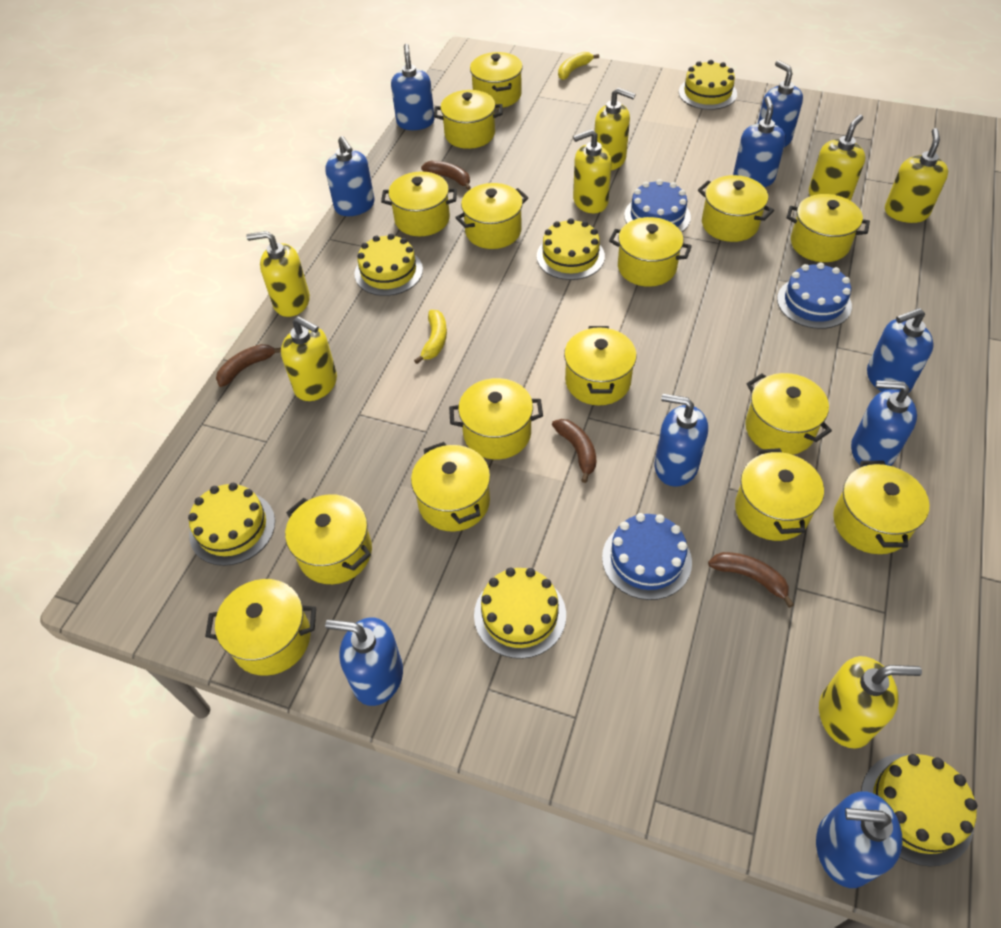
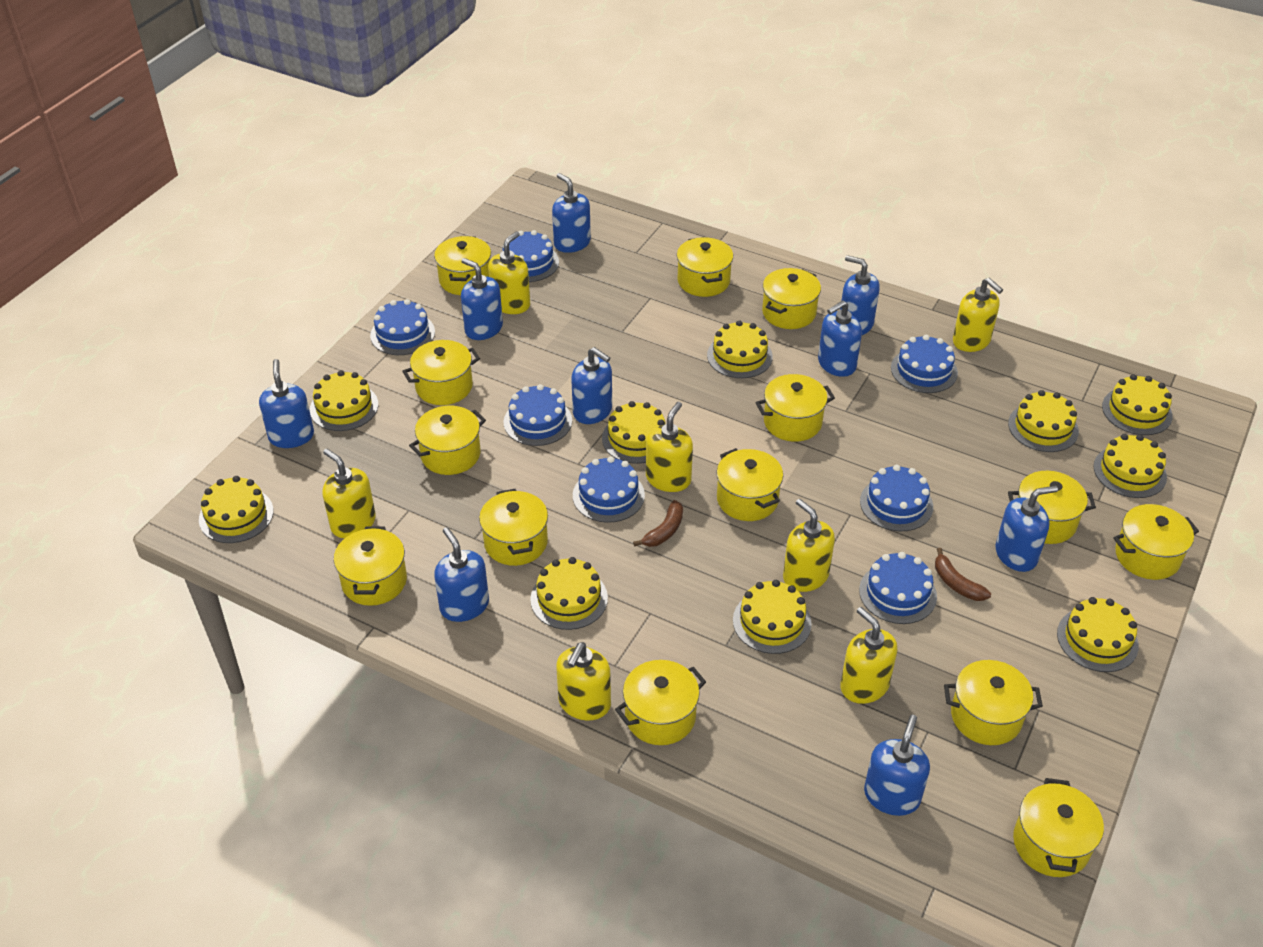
blue cake: 3 -> 7
brown banana: 4 -> 2
yellow banana: 2 -> 0
yellow cake: 6 -> 10
yellow pot: 15 -> 14

